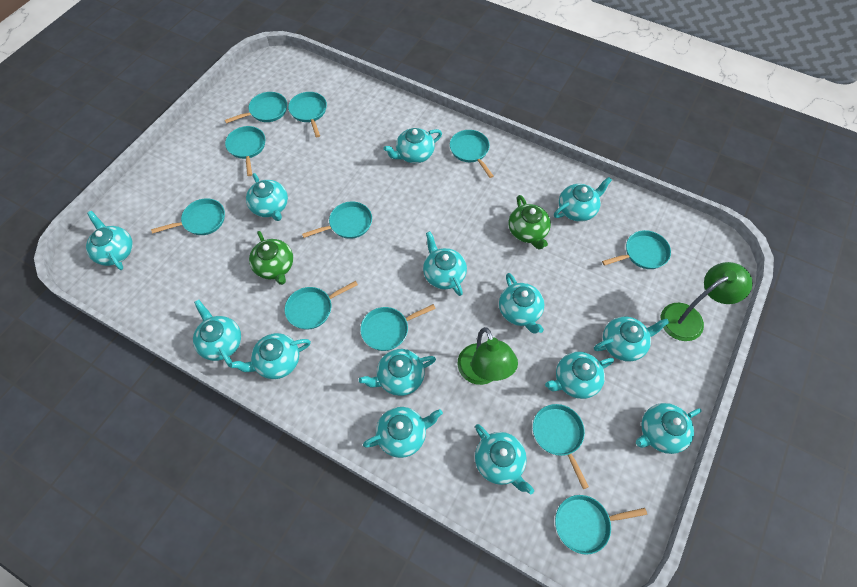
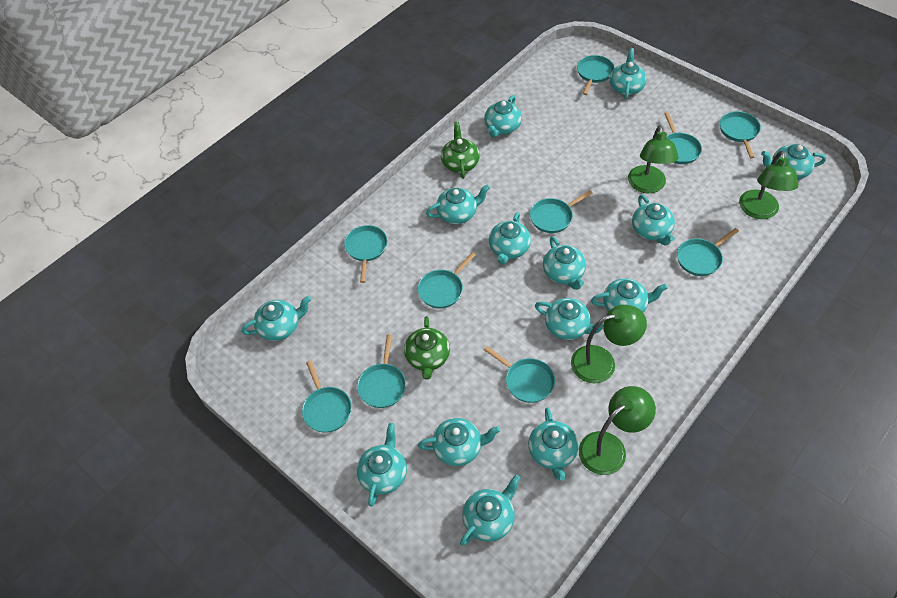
green lamp: 2 -> 4
turquoise pan: 11 -> 10

